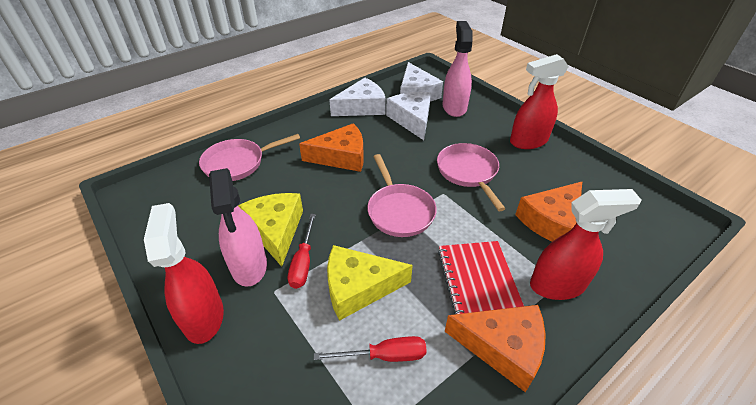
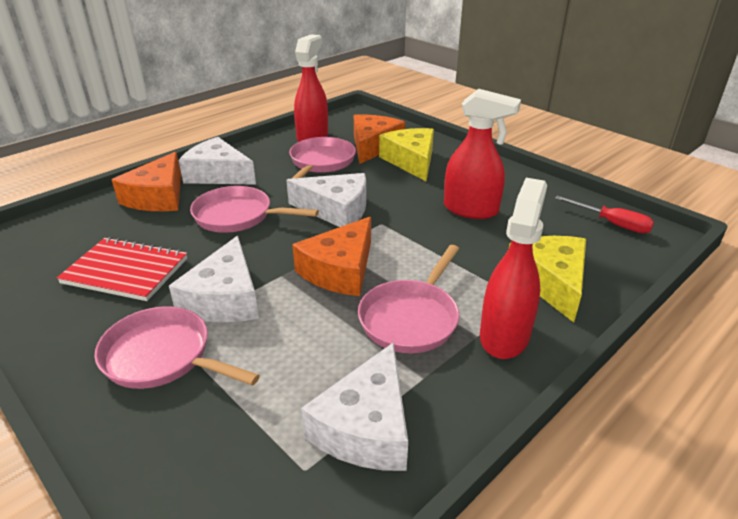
pink pan: 3 -> 4
pink spray bottle: 2 -> 0
red screwdriver: 2 -> 1
white cheese: 3 -> 4

